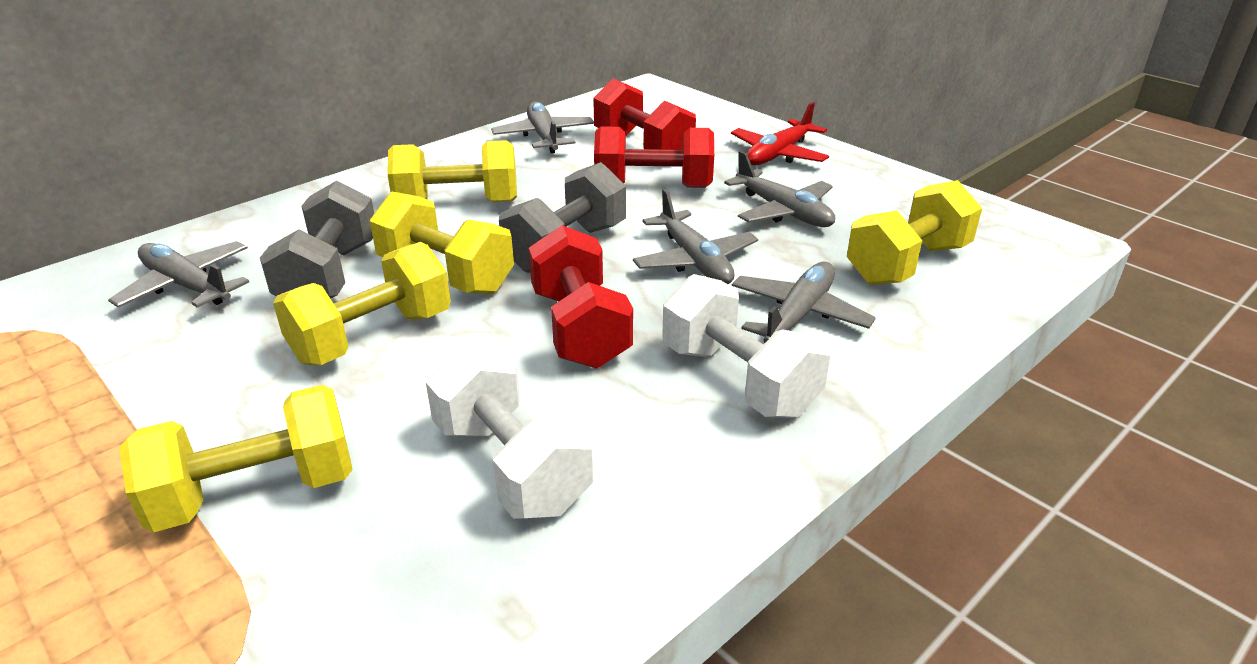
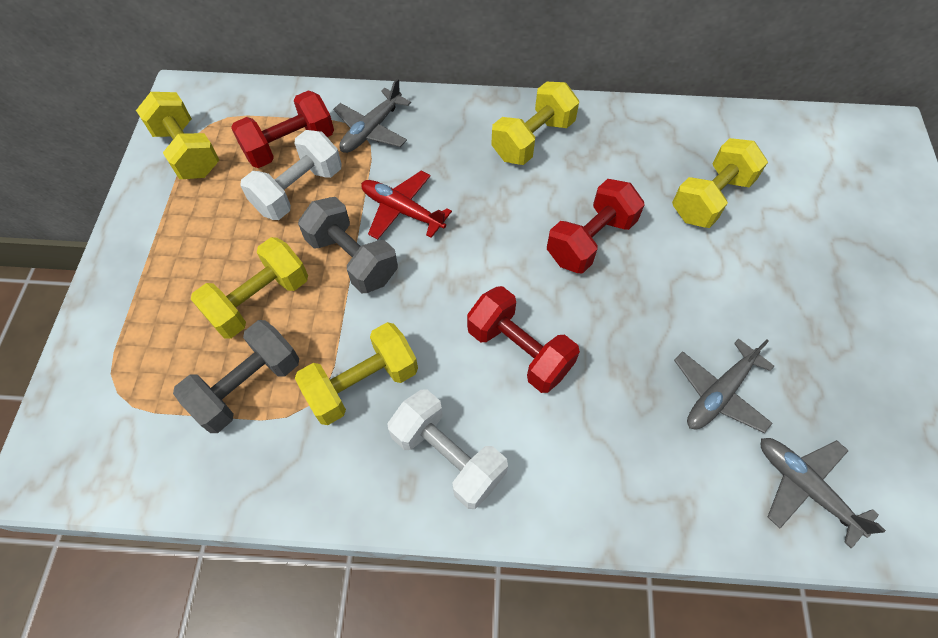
grey plane: 5 -> 3

